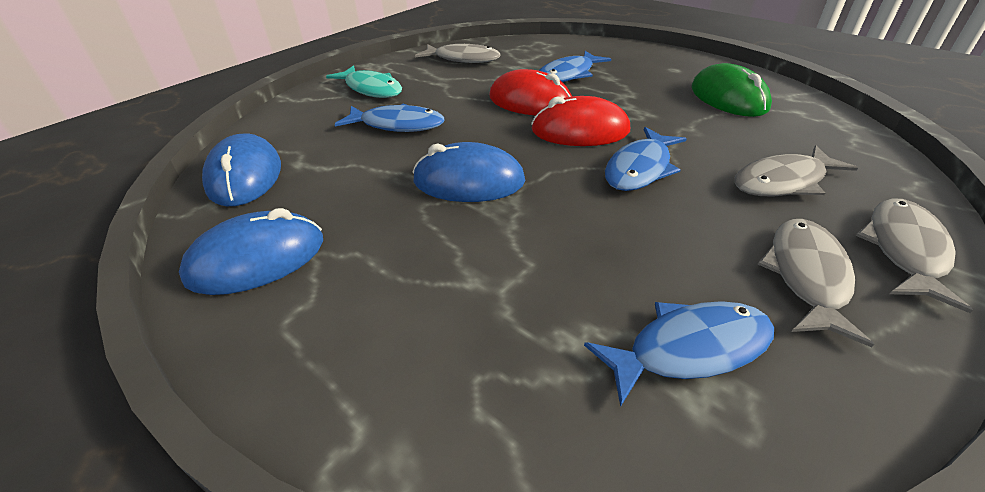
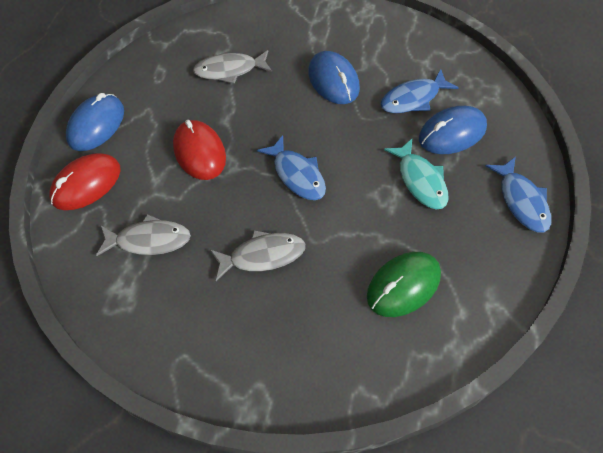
blue fish: 4 -> 3
grey fish: 4 -> 3

